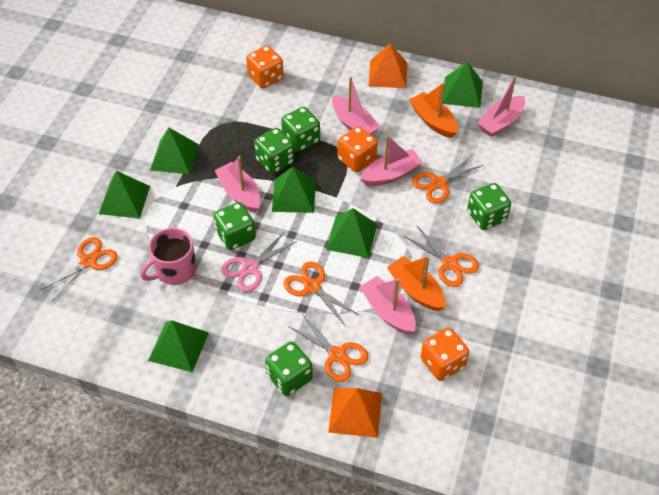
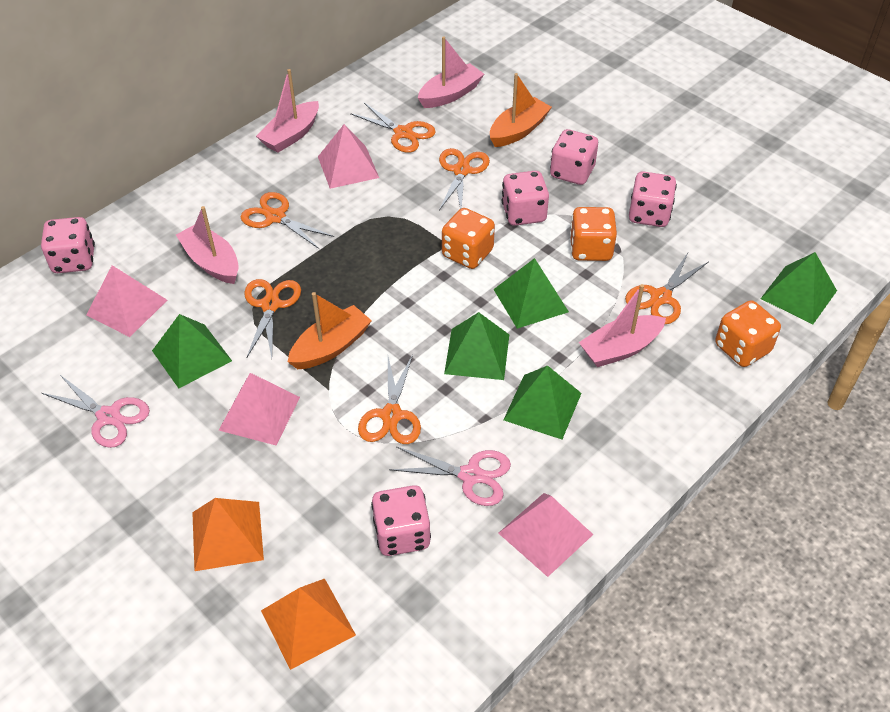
green dice: 5 -> 0
green pyramid: 6 -> 5
orange scissors: 5 -> 6
pink boat: 5 -> 4
pink dice: 0 -> 5
pink mug: 1 -> 0
pink pyramid: 0 -> 4
pink scissors: 1 -> 2

